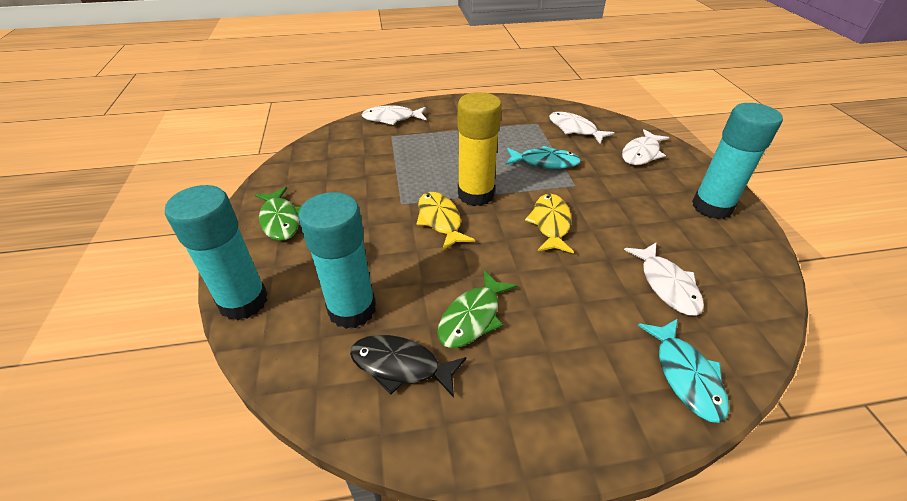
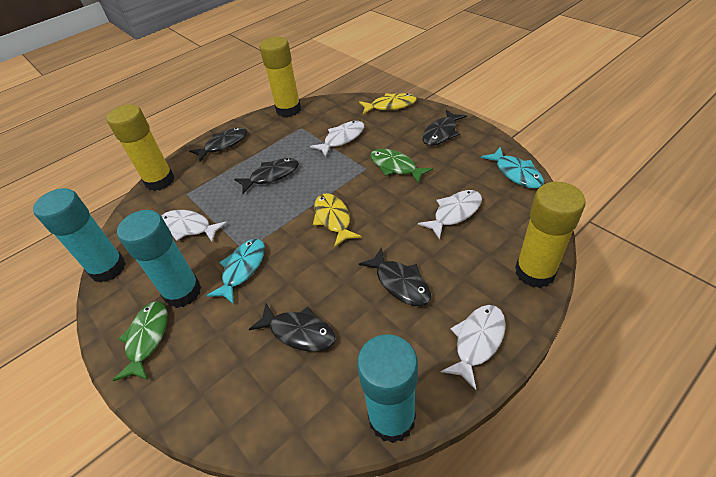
black fish: 1 -> 5
yellow glue stick: 1 -> 3

